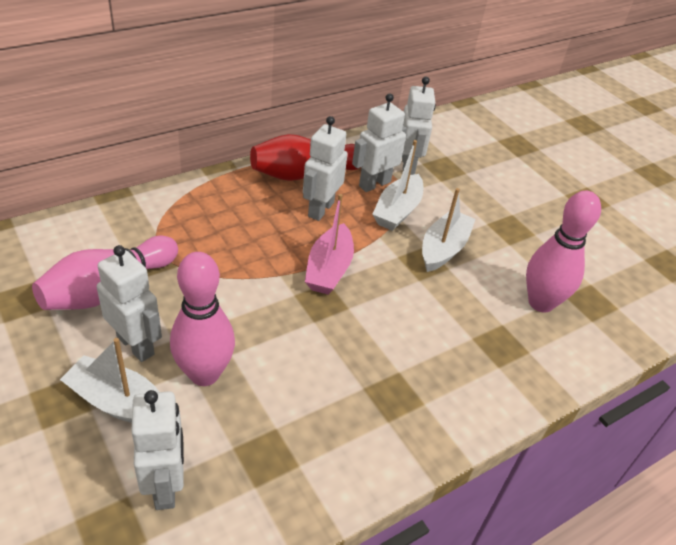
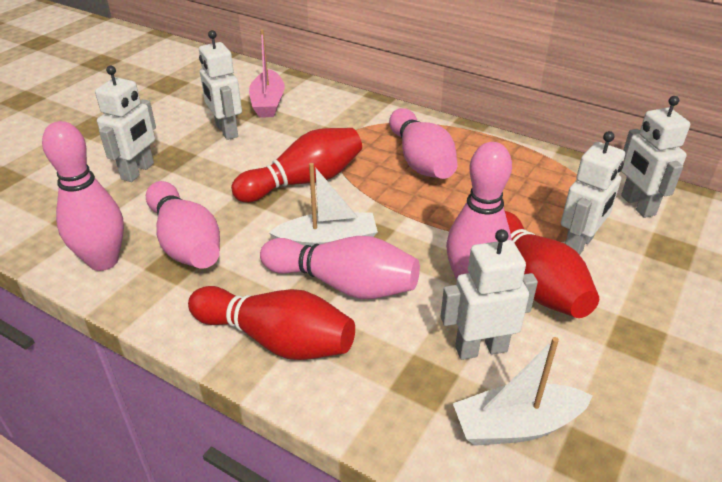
pink bowling pin: 3 -> 5
red bowling pin: 1 -> 3
white boat: 3 -> 2

